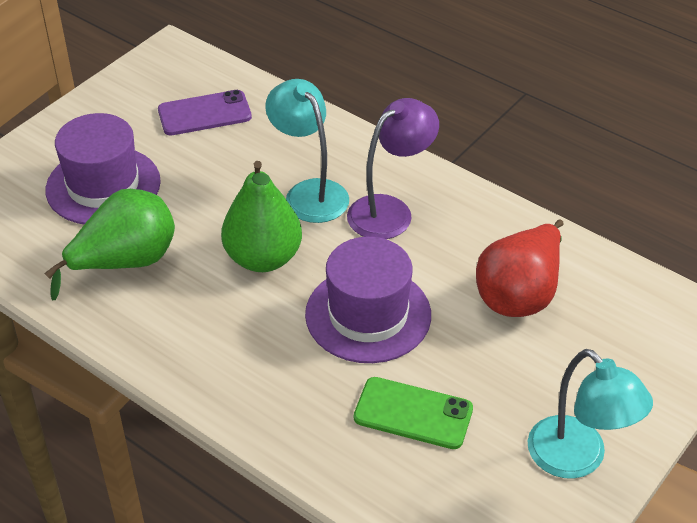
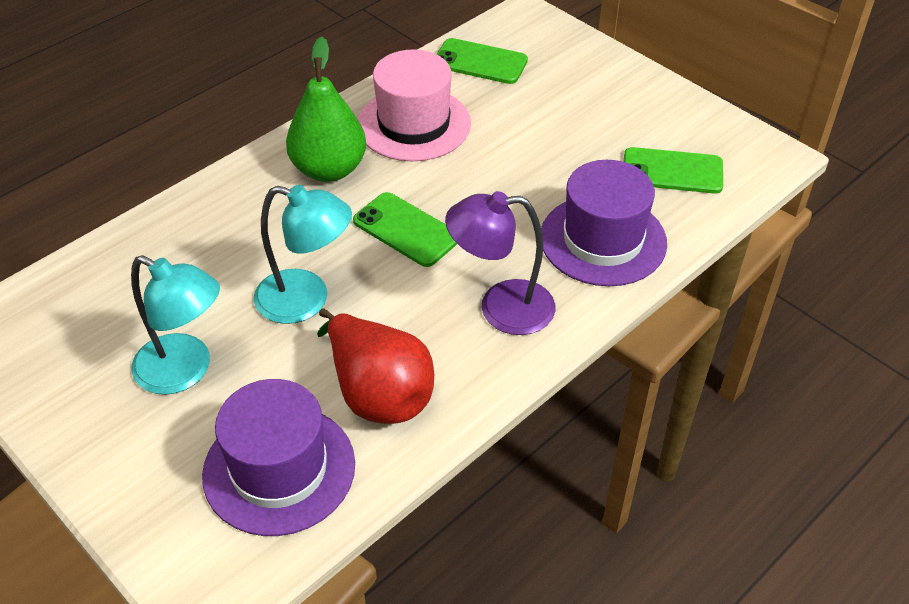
green pear: 2 -> 1
green phone: 1 -> 3
pink hat: 0 -> 1
purple phone: 1 -> 0

